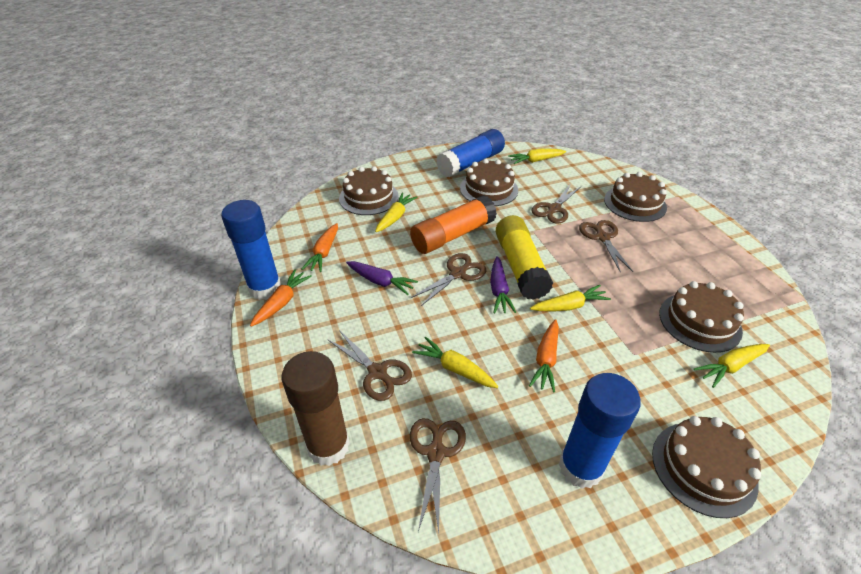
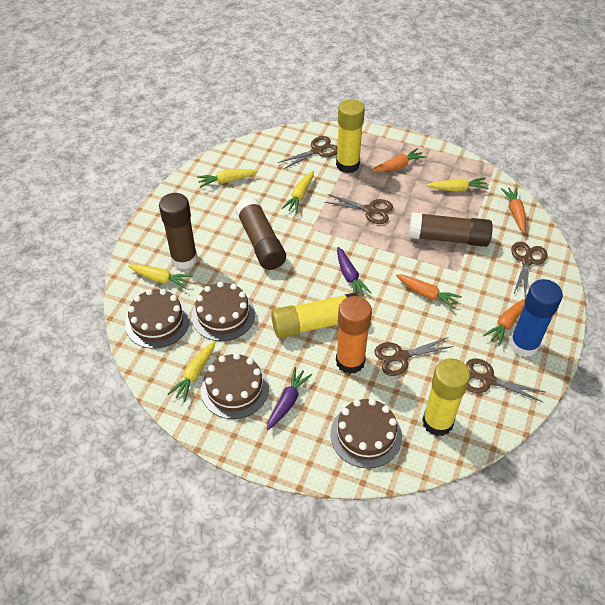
blue glue stick: 3 -> 1
brown cake: 5 -> 4
brown glue stick: 1 -> 3
orange carrot: 3 -> 4
yellow glue stick: 1 -> 3

